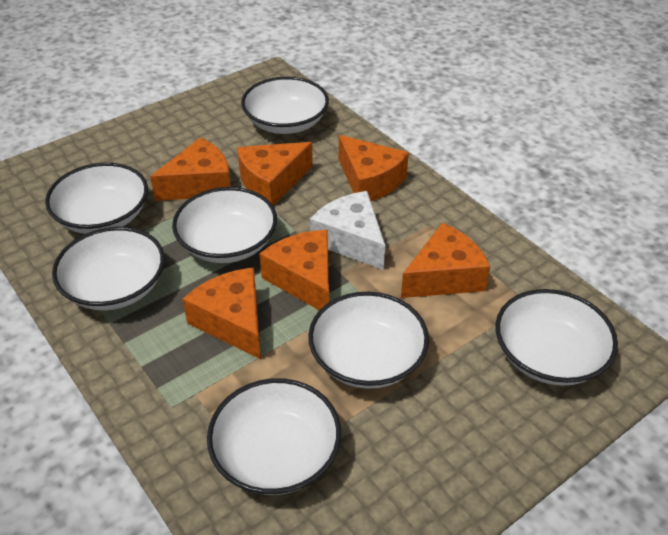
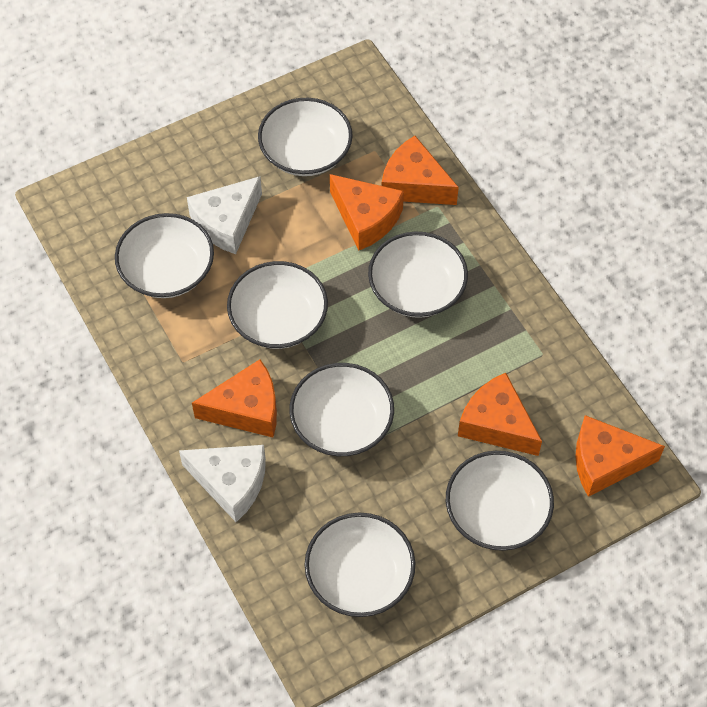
orange cheese: 6 -> 5
white cheese: 1 -> 2

